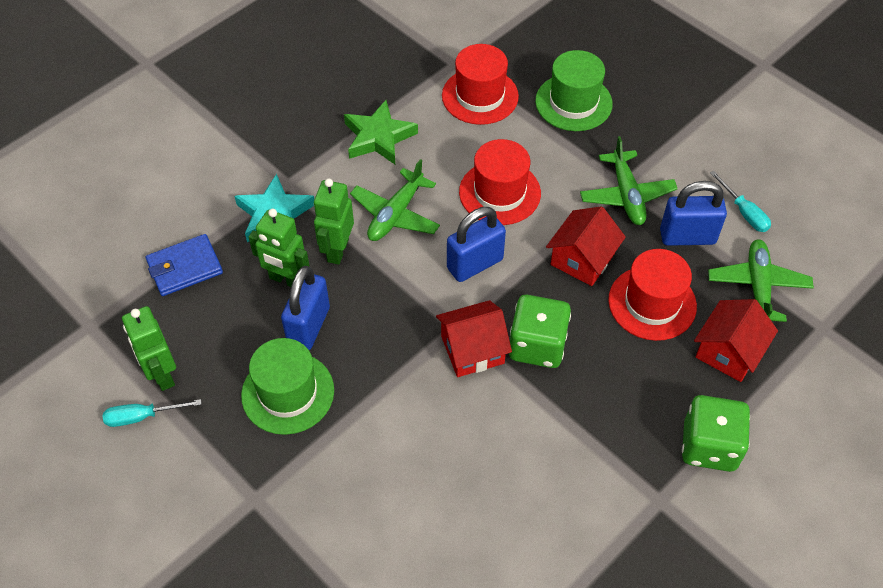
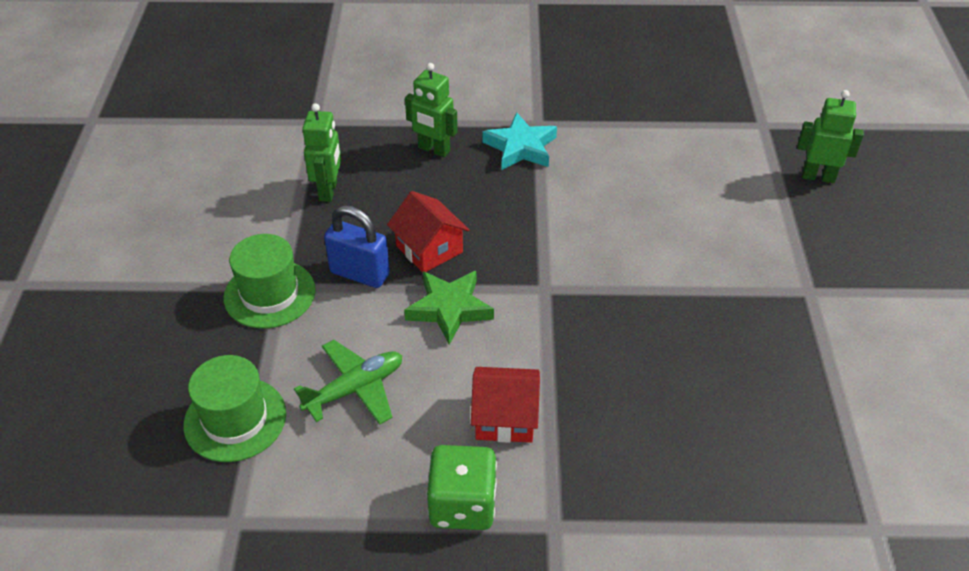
blue padlock: 3 -> 1
blue wallet: 1 -> 0
green dice: 2 -> 1
green plane: 3 -> 1
red hat: 3 -> 0
red house: 3 -> 2
turquoise screwdriver: 2 -> 0

